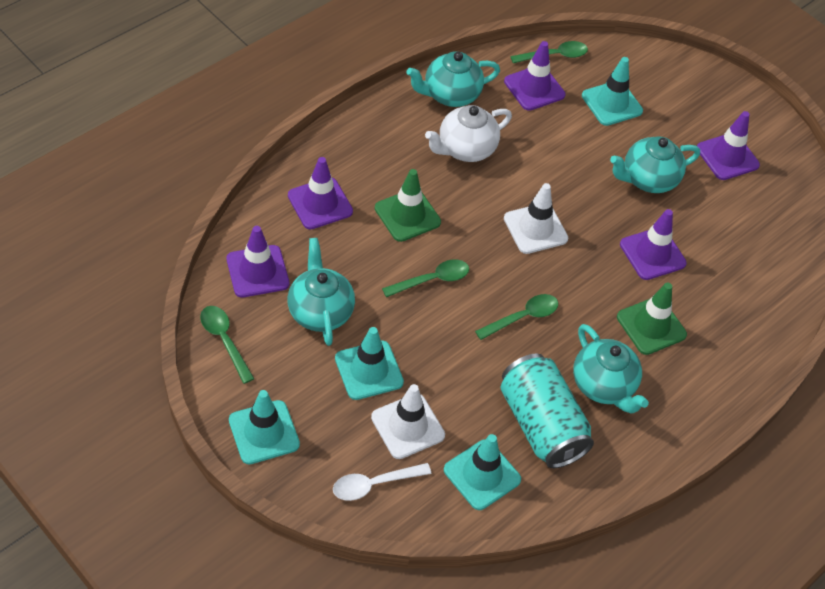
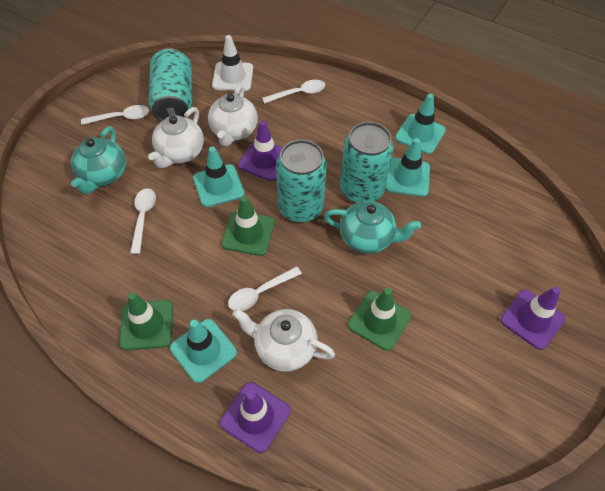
green spoon: 4 -> 0
green traffic cone: 2 -> 3
purple traffic cone: 5 -> 3
turquoise can: 1 -> 3
turquoise teapot: 4 -> 2
white spoon: 1 -> 4
white teapot: 1 -> 3
white traffic cone: 2 -> 1

